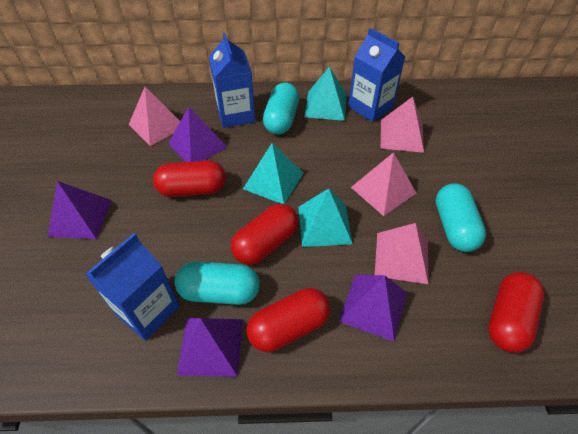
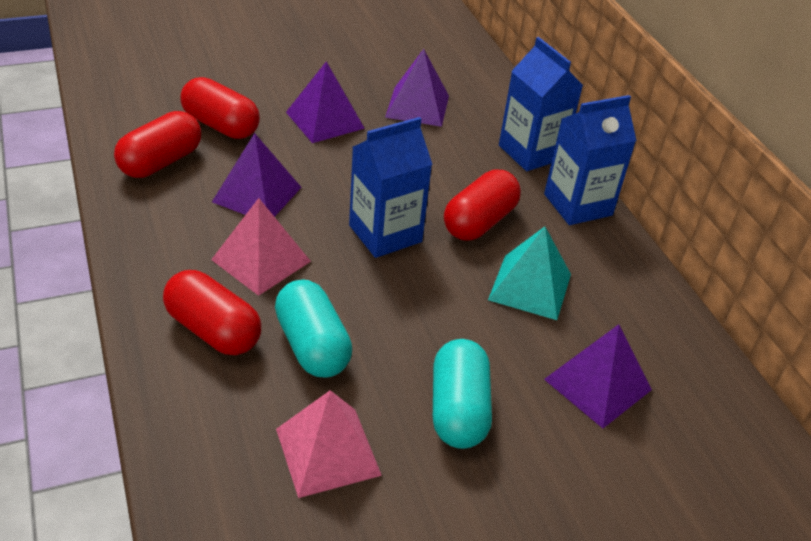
pink pyramid: 4 -> 2
turquoise capsule: 3 -> 2
turquoise pyramid: 3 -> 1

